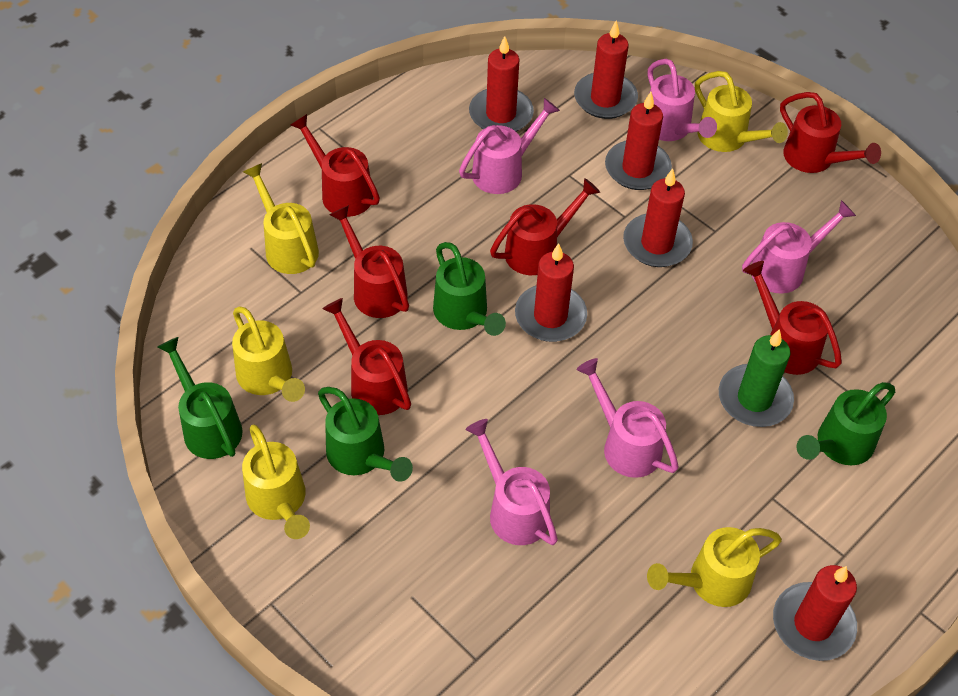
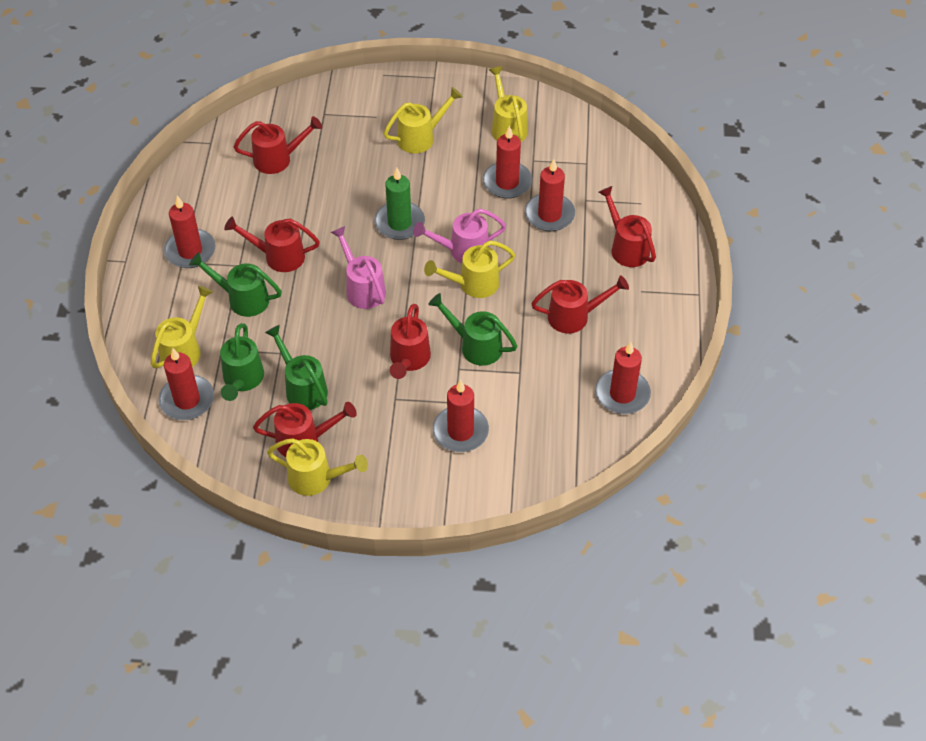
pink watering can: 5 -> 2

